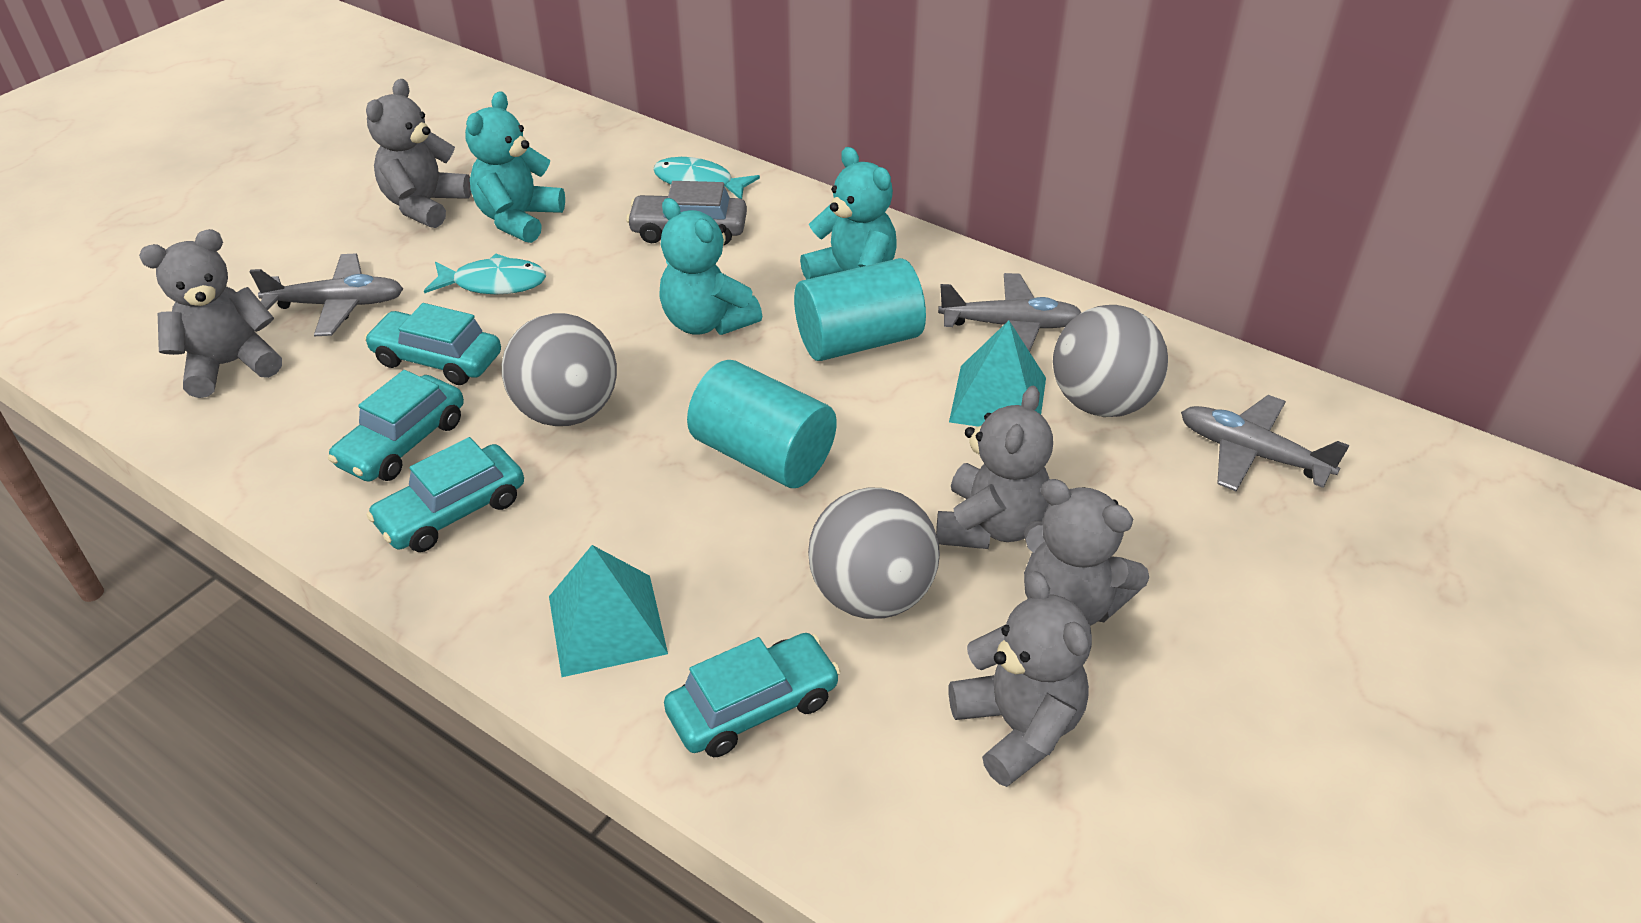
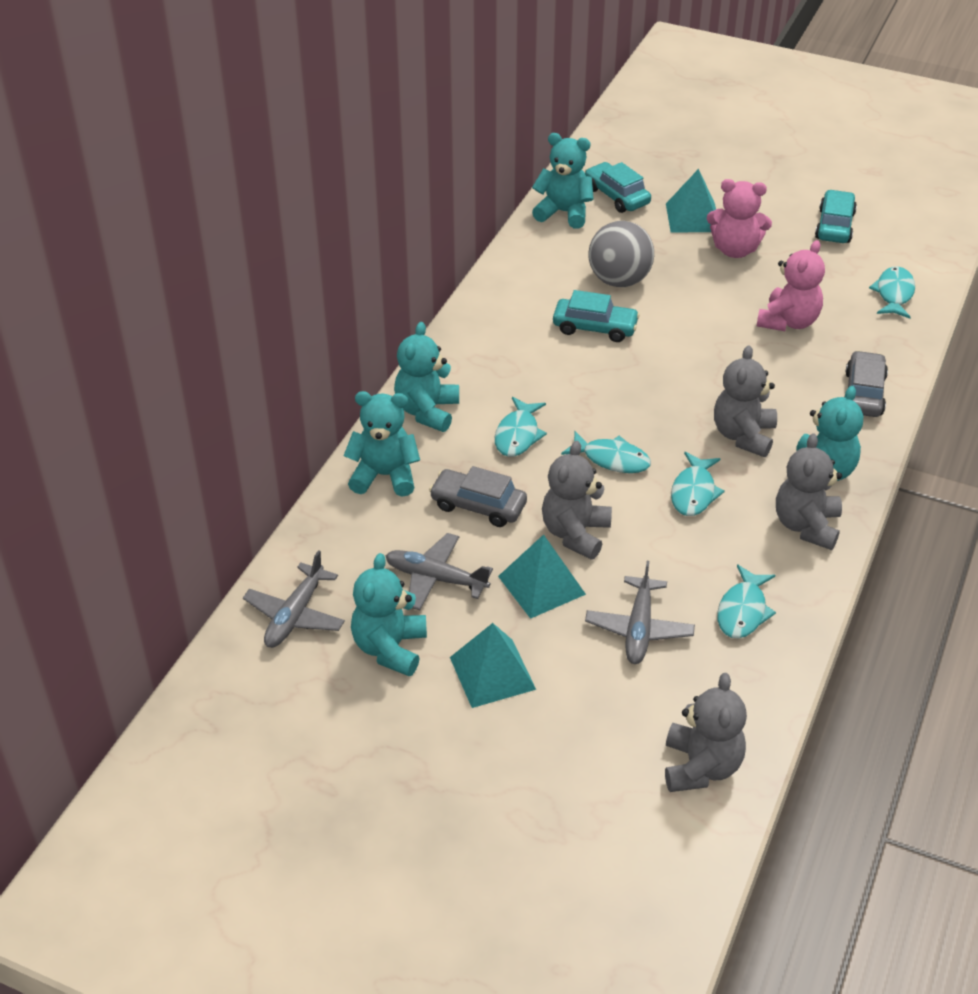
grey ball: 3 -> 1
grey car: 1 -> 2
grey teddy bear: 5 -> 4
pink teddy bear: 0 -> 2
turquoise car: 4 -> 3
turquoise cylinder: 2 -> 0
turquoise fish: 2 -> 5
turquoise pyramid: 2 -> 3
turquoise teddy bear: 3 -> 5

